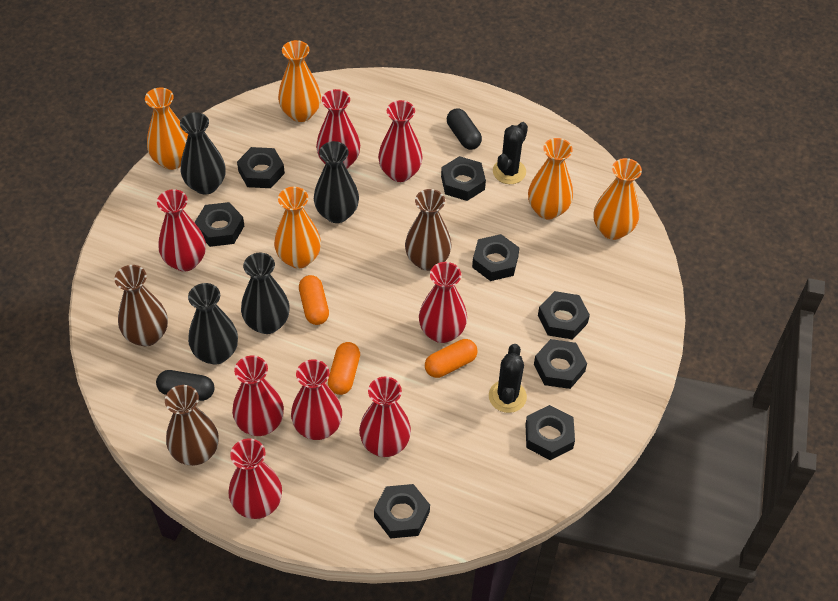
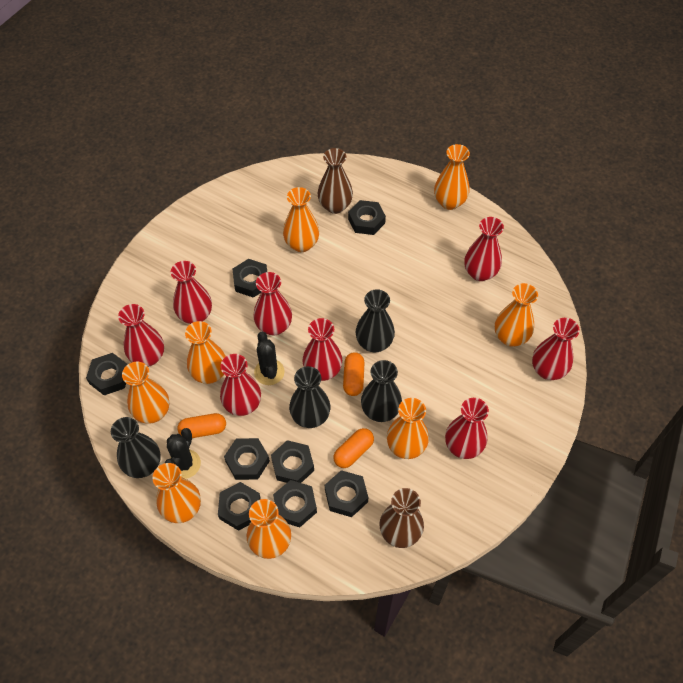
black capsule: 2 -> 0
brown vase: 3 -> 2
orange vase: 5 -> 8

